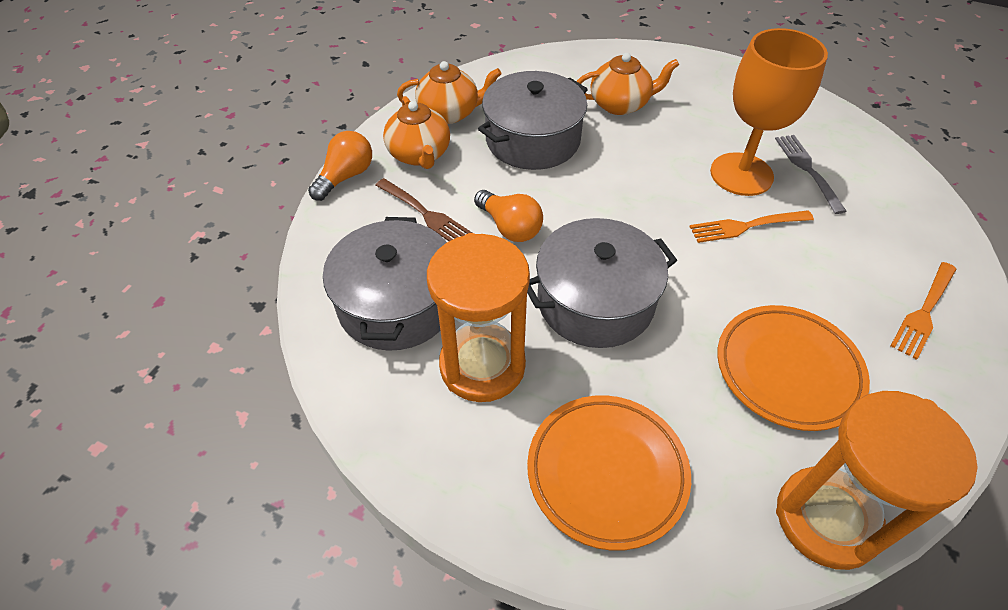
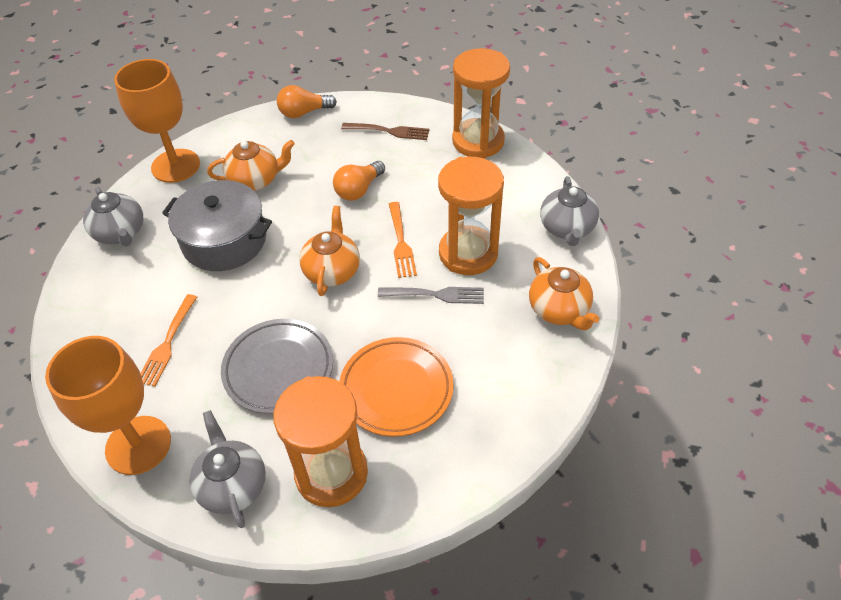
grey plate: 0 -> 1
grey pot: 3 -> 1
grey teapot: 0 -> 3
orange goblet: 1 -> 2
orange hourglass: 2 -> 3
orange plate: 2 -> 1

